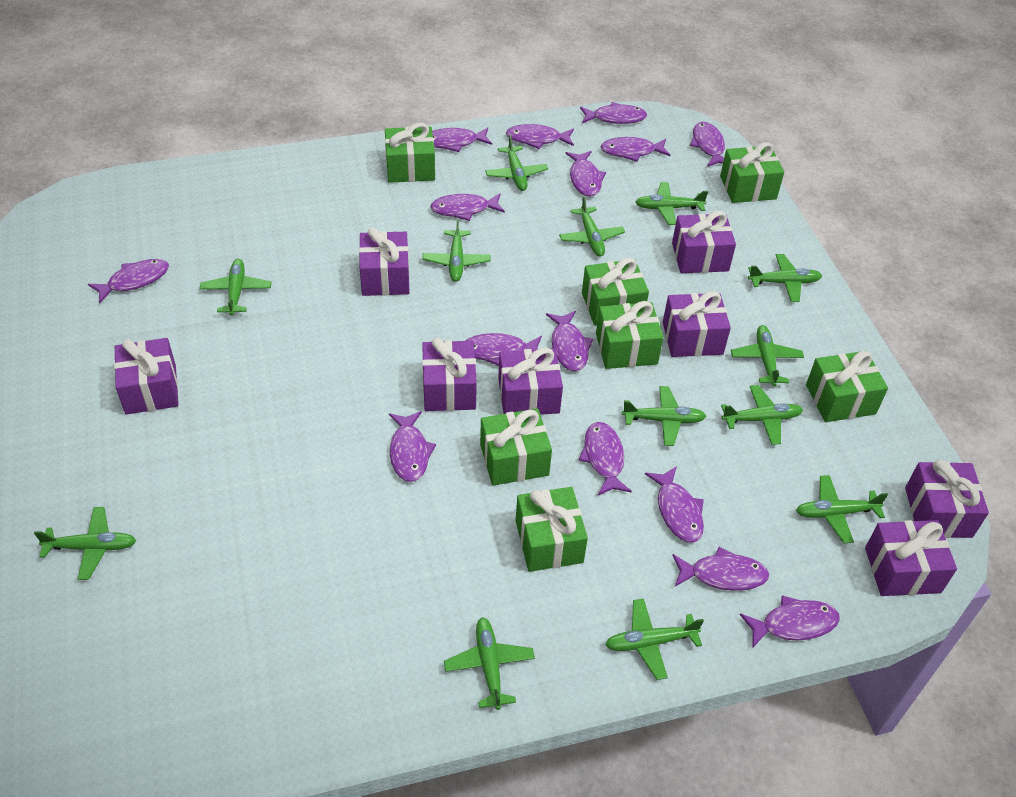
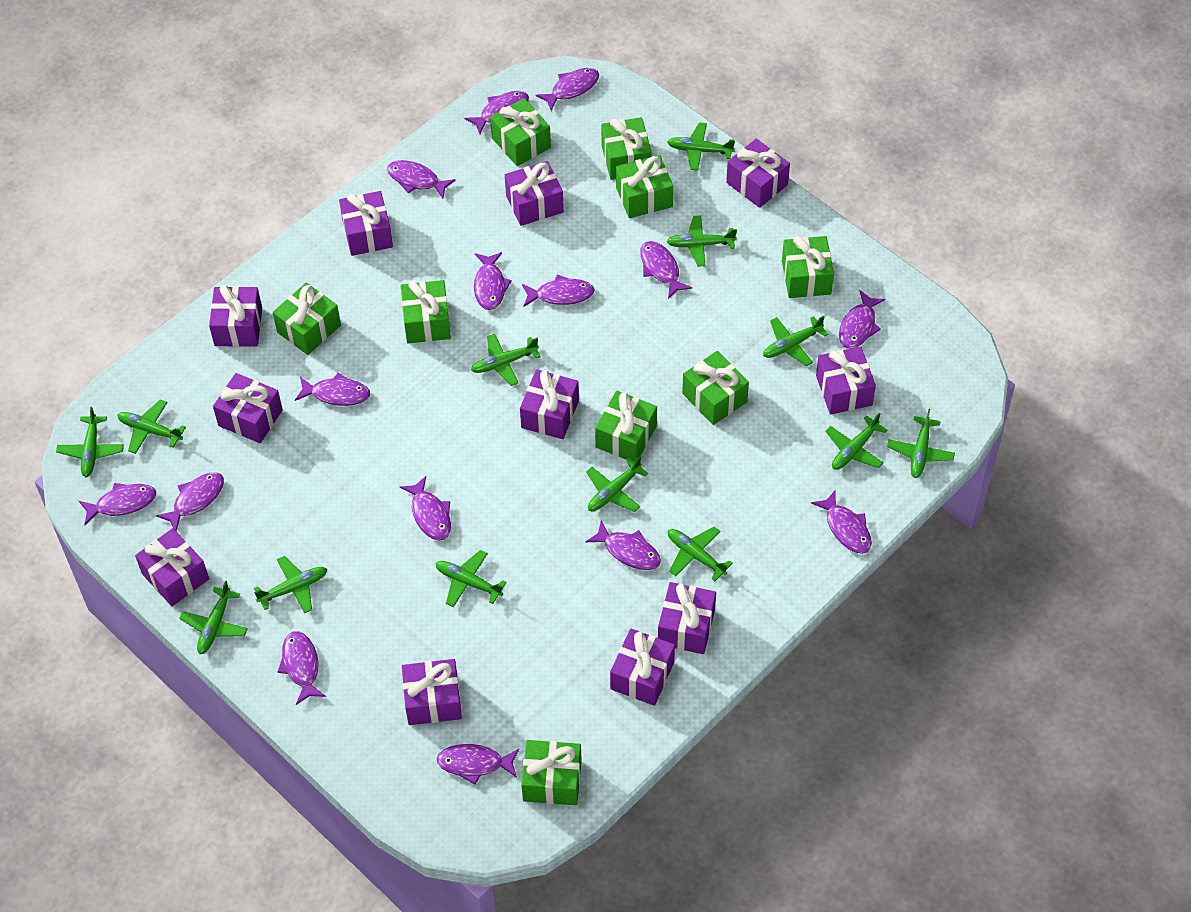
green gift: 7 -> 9
purple gift: 8 -> 11

